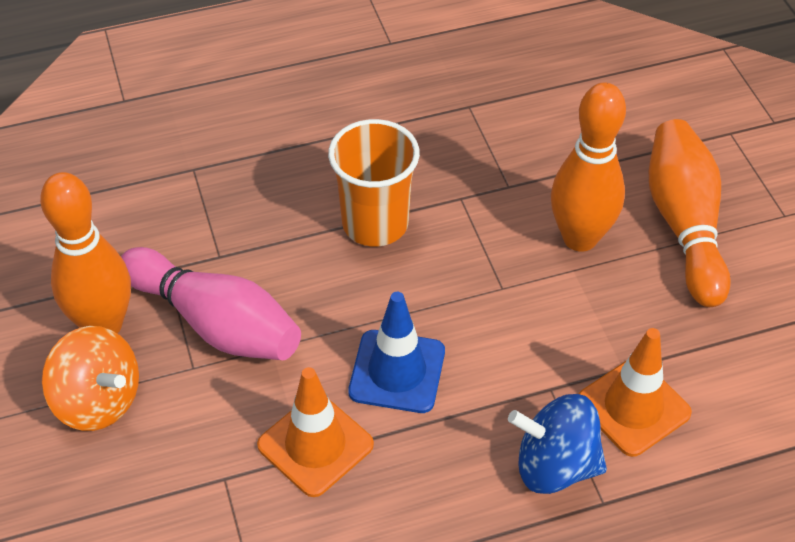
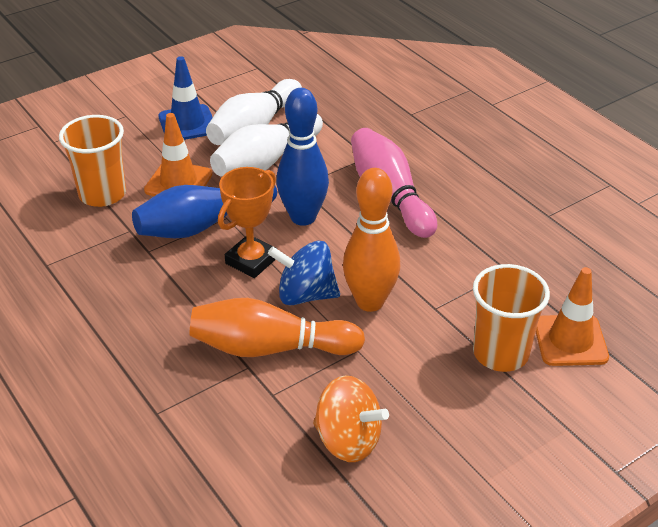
blue bowling pin: 0 -> 2
orange bowling pin: 3 -> 2
orange cup: 1 -> 2
orange trophy: 0 -> 1
white bowling pin: 0 -> 2

